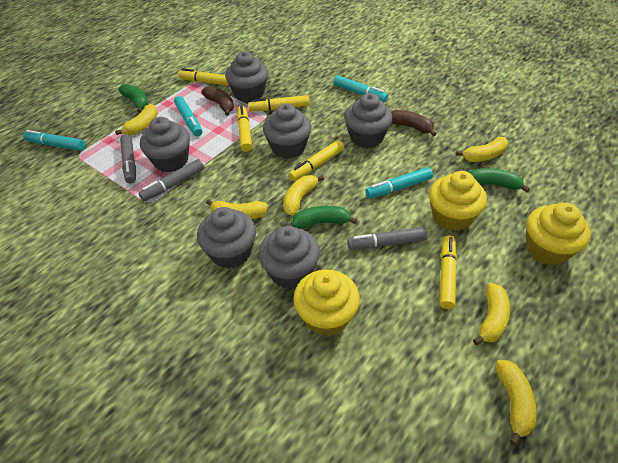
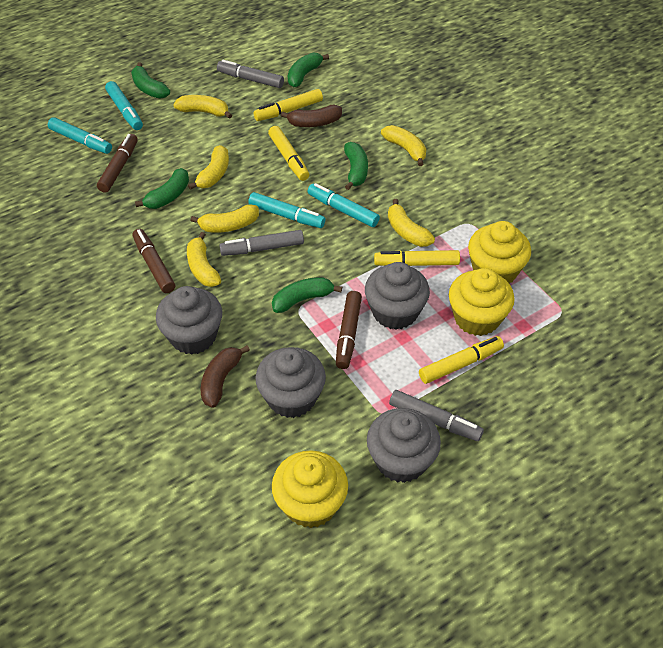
brown marker: 0 -> 3
green banana: 3 -> 5
grey cupcake: 6 -> 4
yellow marker: 5 -> 4

